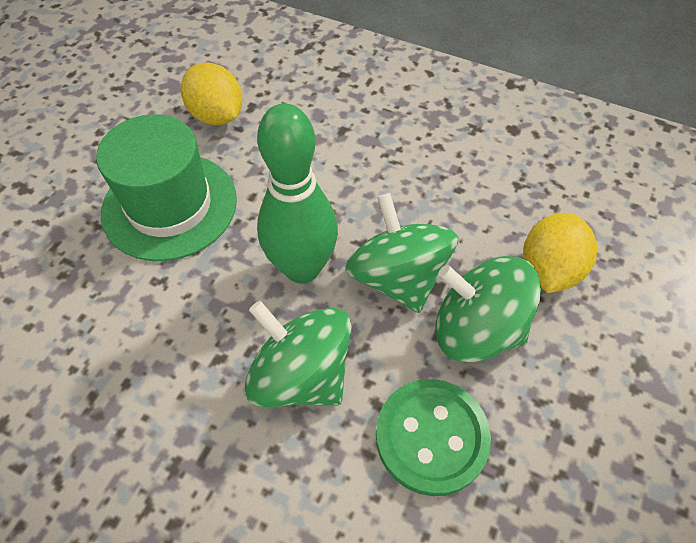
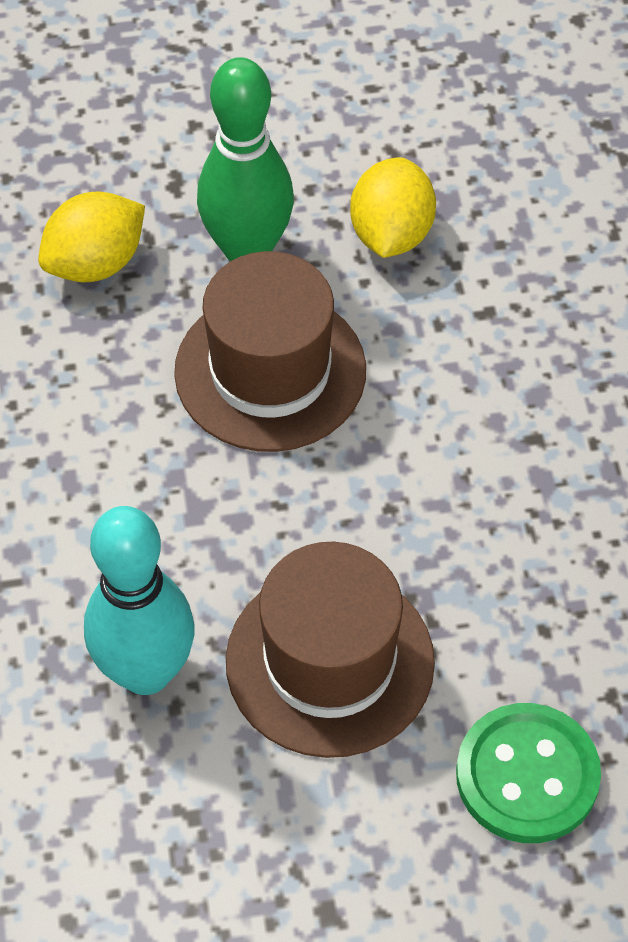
brown hat: 0 -> 2
green hat: 1 -> 0
green spinning top: 3 -> 0
turquoise bowling pin: 0 -> 1

